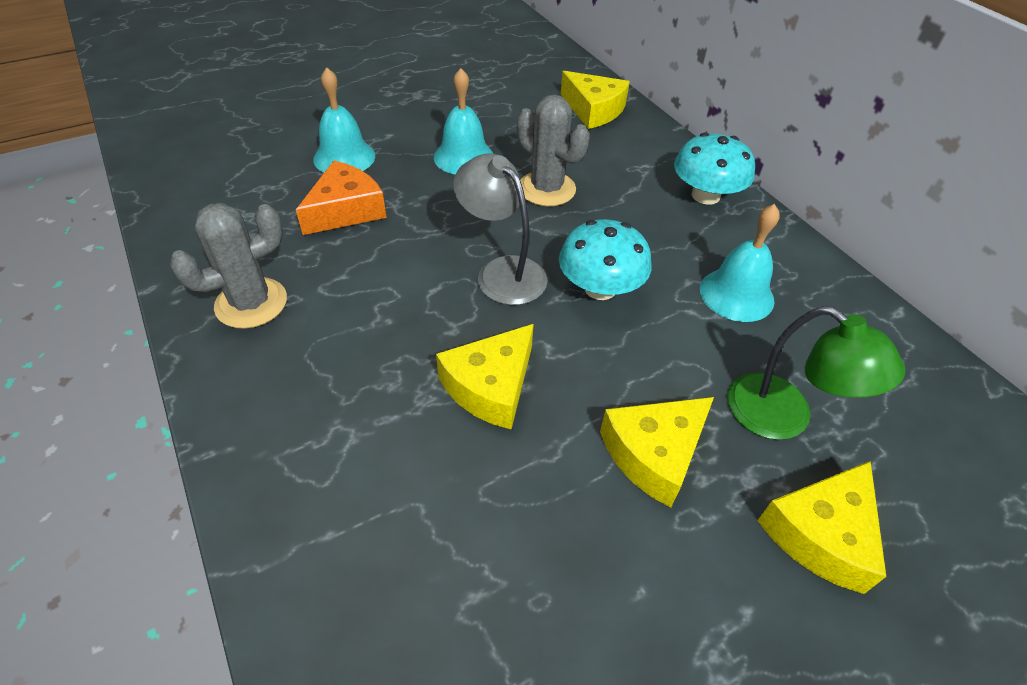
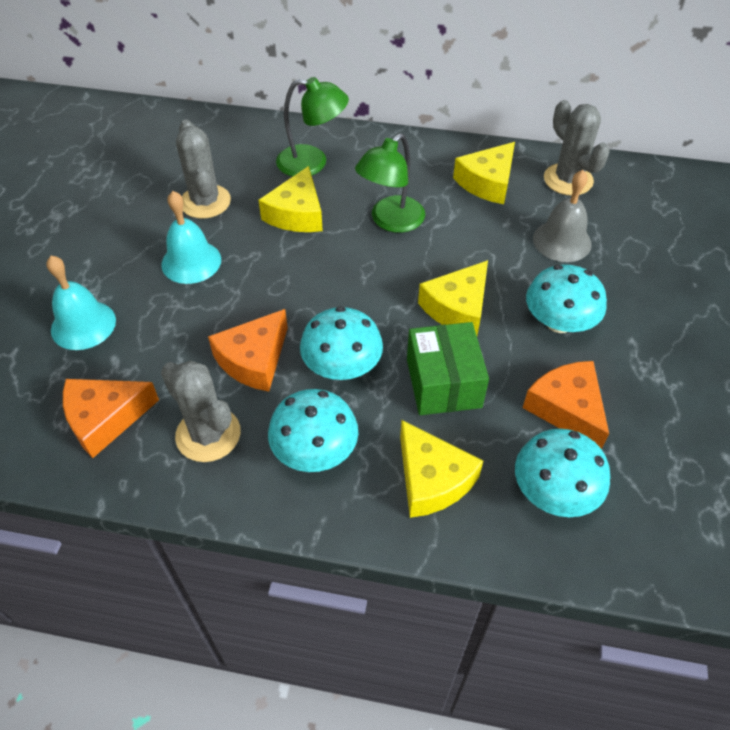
green box: 0 -> 1
green lamp: 1 -> 2
grey bell: 0 -> 1
grey cactus: 2 -> 3
grey lamp: 1 -> 0
orange cheese: 1 -> 3
turquoise bell: 3 -> 2
turquoise mushroom: 2 -> 4

